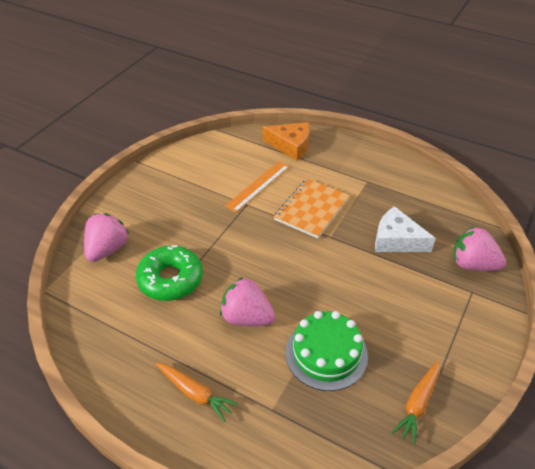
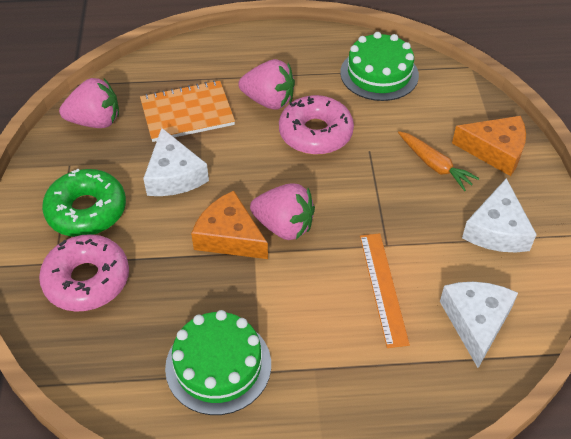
green cake: 1 -> 2
orange carrot: 2 -> 1
orange cheese: 1 -> 2
pink donut: 0 -> 2
white cheese: 1 -> 3

